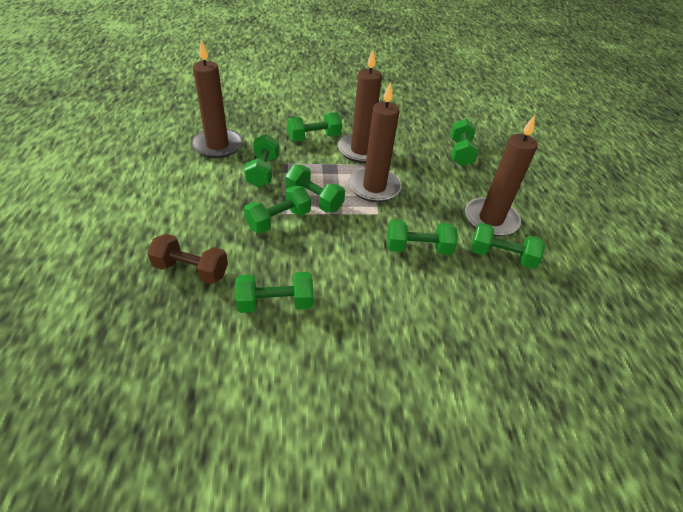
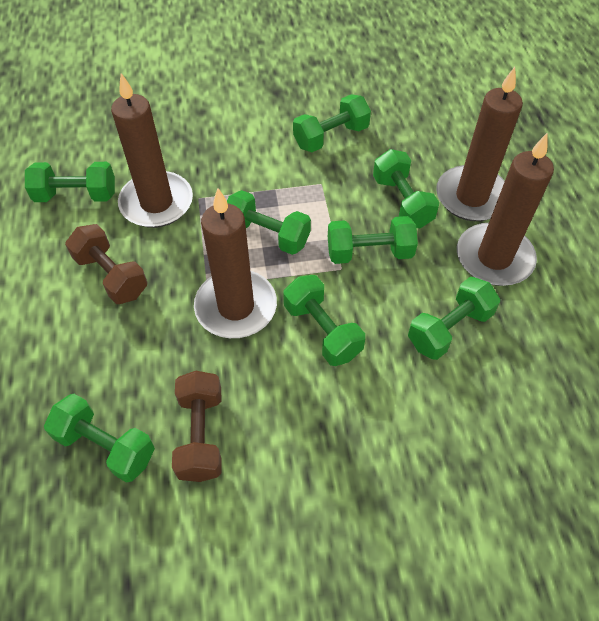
brown dumbbell: 1 -> 2

